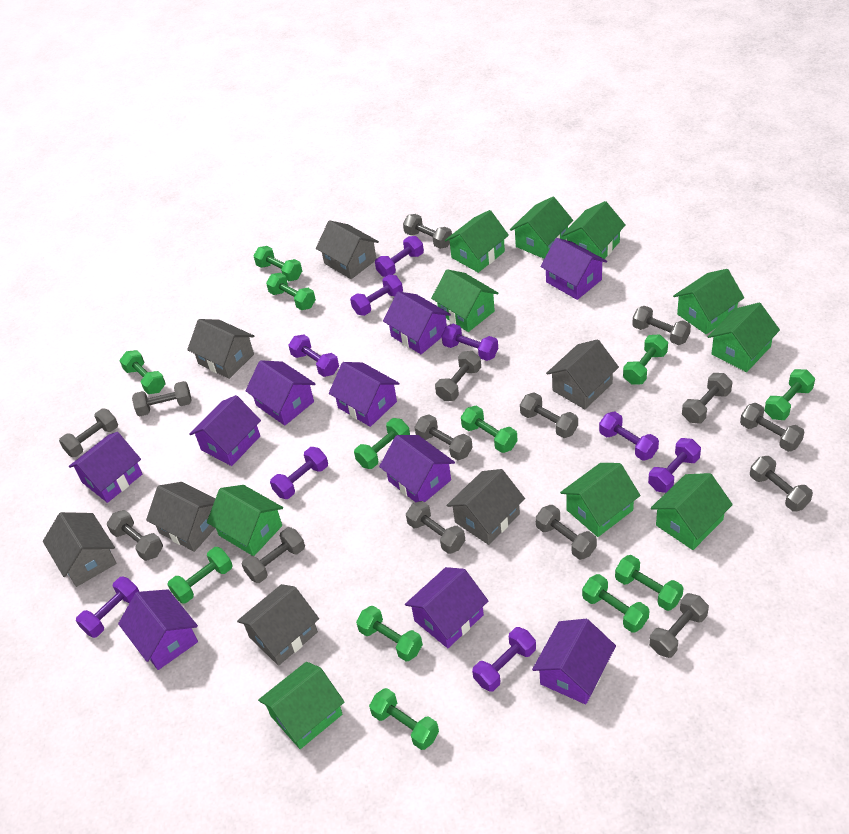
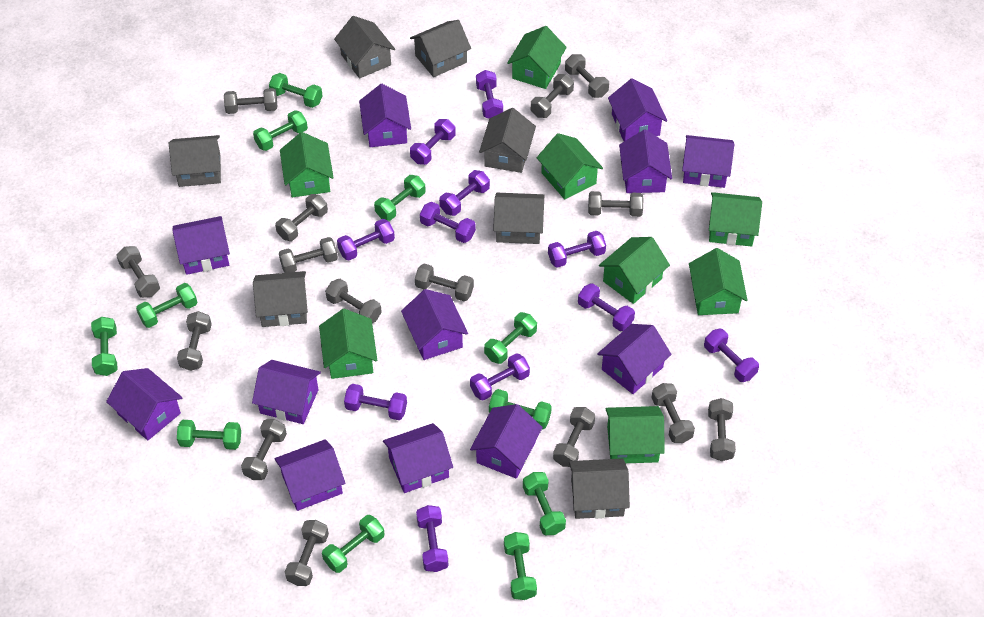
green dumbbell: 12 -> 11
green house: 10 -> 8
purple dumbbell: 9 -> 11
purple house: 10 -> 12

